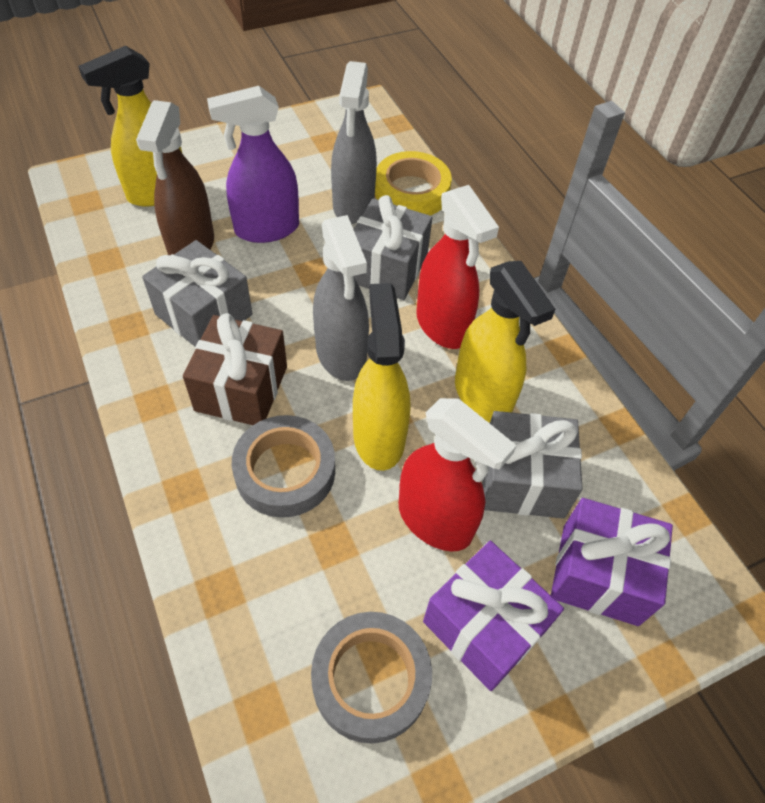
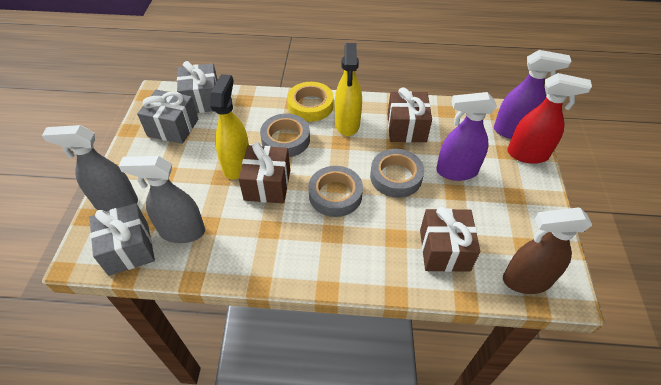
brown gift: 1 -> 3
grey tape: 2 -> 3
purple gift: 2 -> 0
purple spray bottle: 1 -> 2
red spray bottle: 2 -> 1
yellow spray bottle: 3 -> 2

